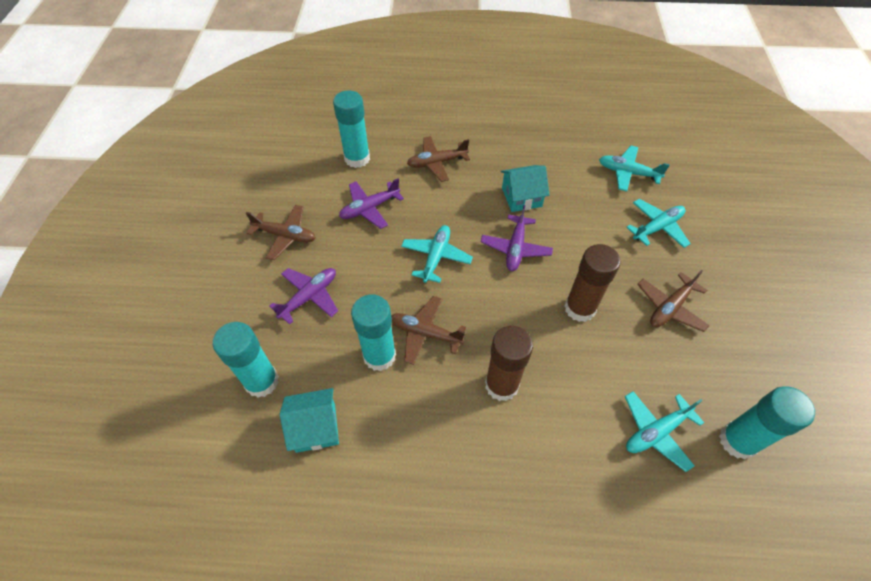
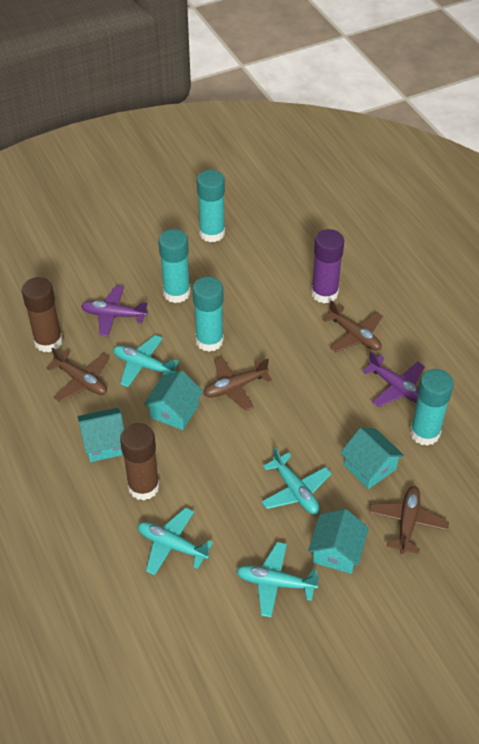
purple glue stick: 0 -> 1
purple plane: 3 -> 2
turquoise house: 2 -> 4

